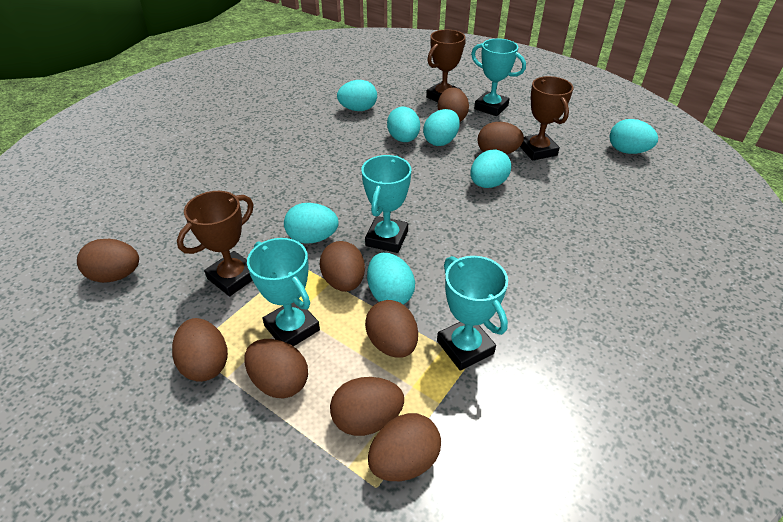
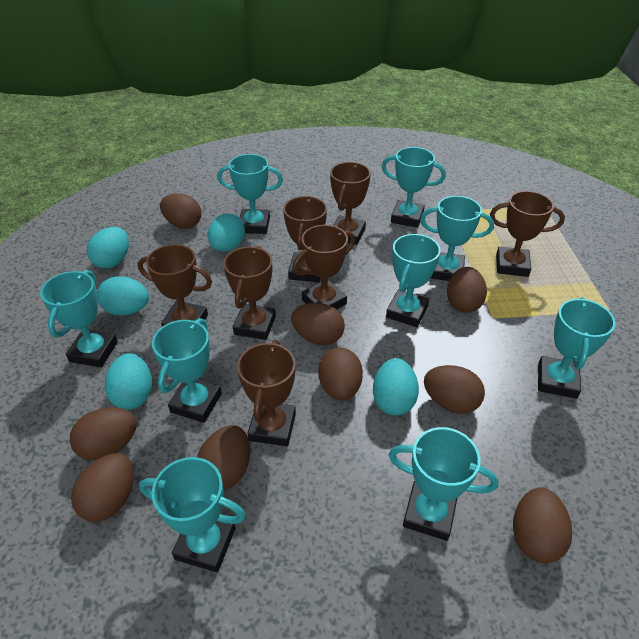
brown trophy: 3 -> 7
turquoise egg: 7 -> 5
turquoise trophy: 4 -> 9

